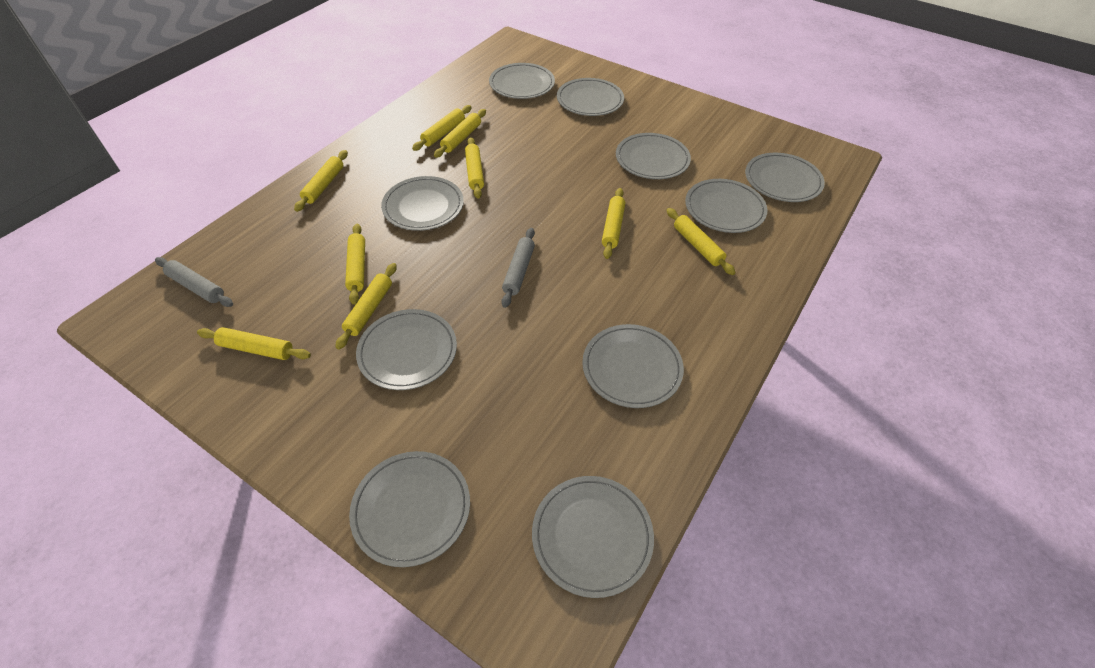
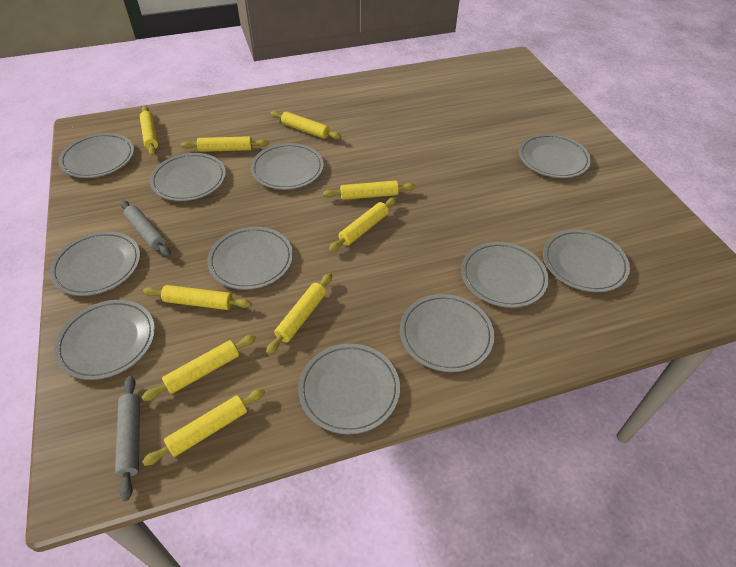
grey plate: 10 -> 11

